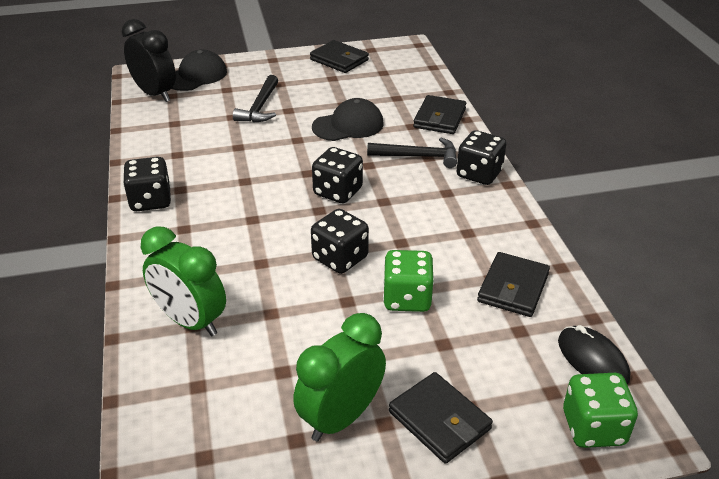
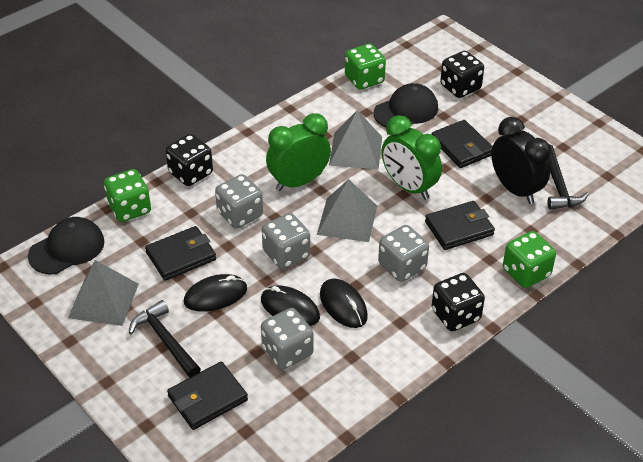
black dice: 4 -> 3
black mouse: 1 -> 3
green dice: 2 -> 3
grey dice: 0 -> 4
grey pyramid: 0 -> 3

